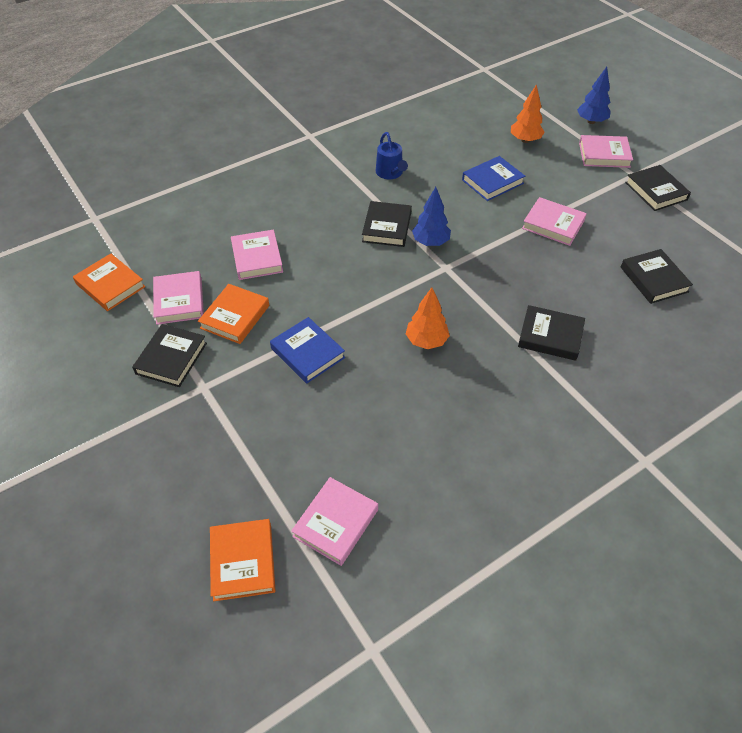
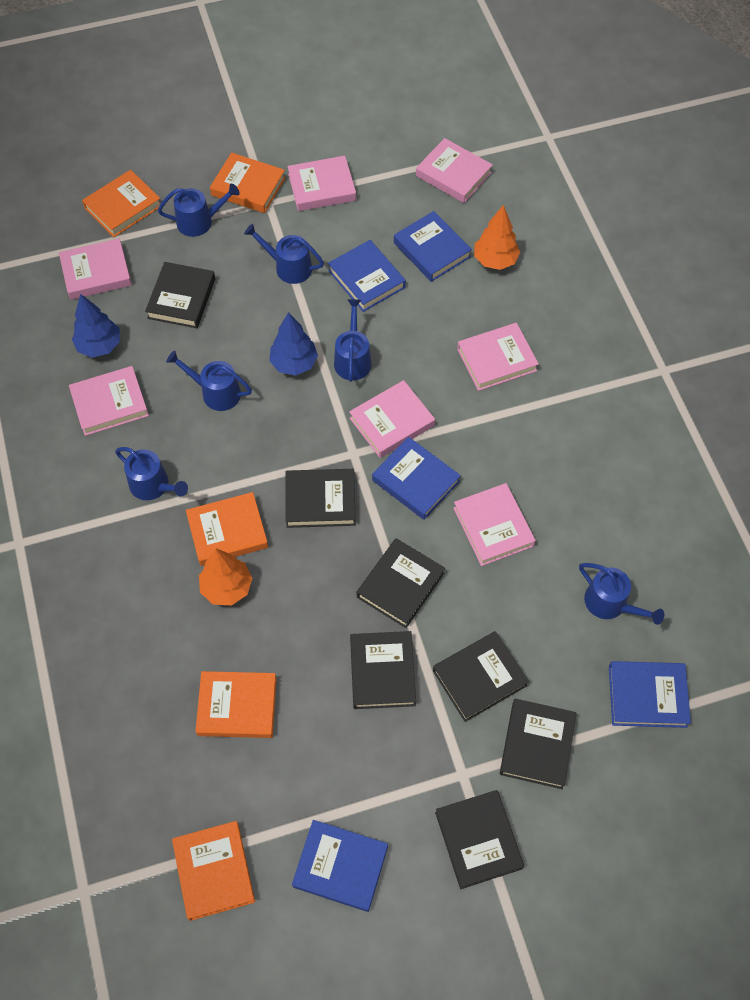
black book: 5 -> 7
blue book: 2 -> 5
blue watering can: 1 -> 6
orange book: 3 -> 5
pink book: 5 -> 7

